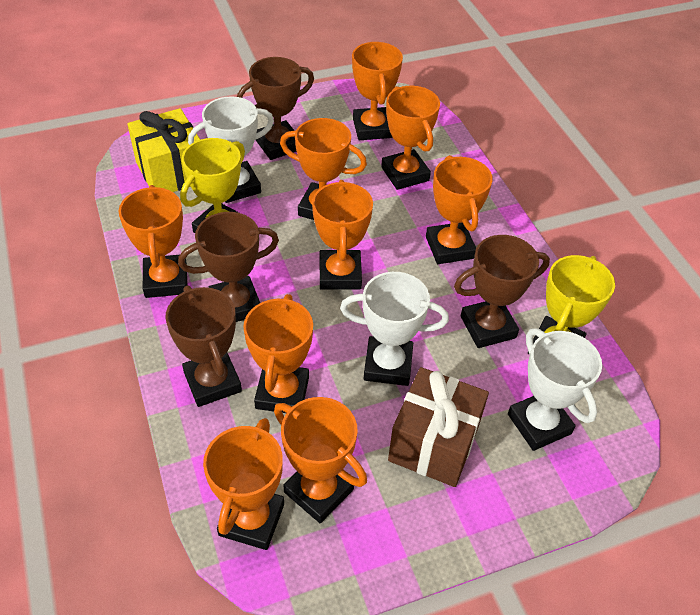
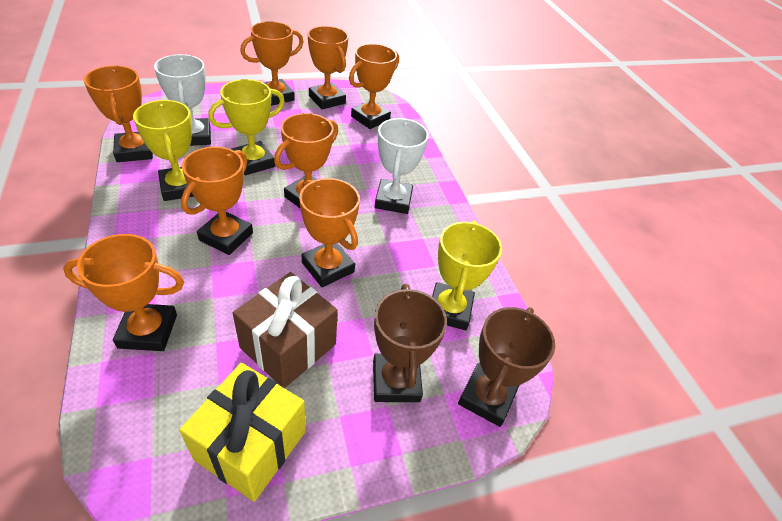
brown trophy: 4 -> 2
orange trophy: 9 -> 8
white trophy: 3 -> 2
yellow trophy: 2 -> 3

